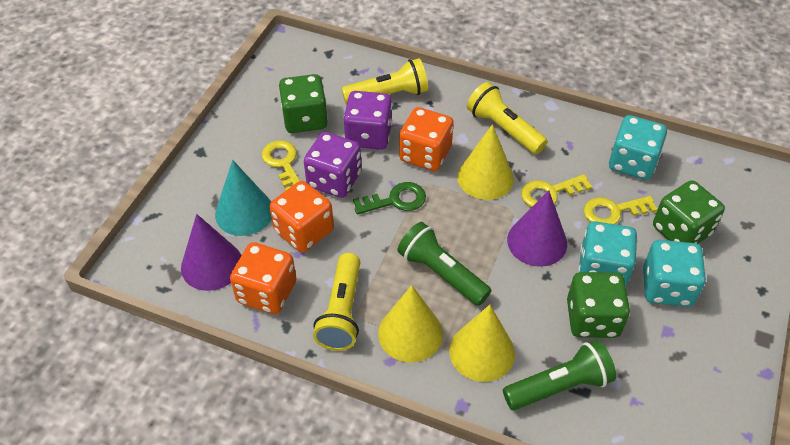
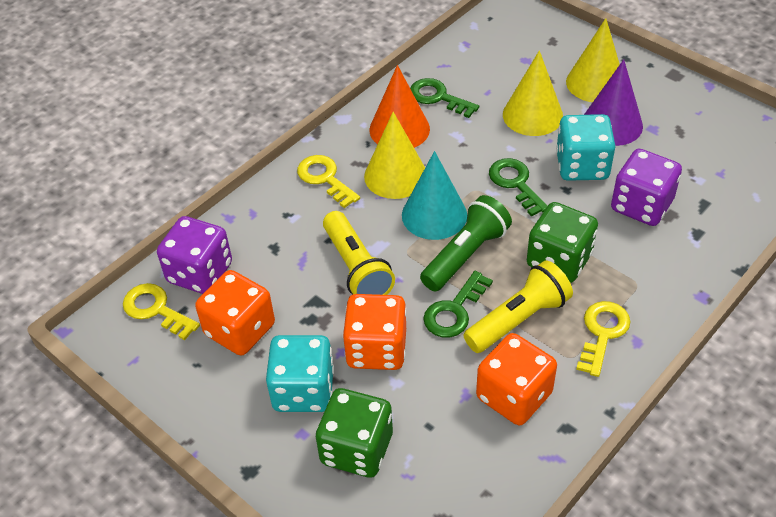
green dice: 3 -> 2
green flashlight: 2 -> 1
green key: 1 -> 3
orange cone: 0 -> 1
purple cone: 2 -> 1
turquoise dice: 3 -> 2
yellow flashlight: 3 -> 2

